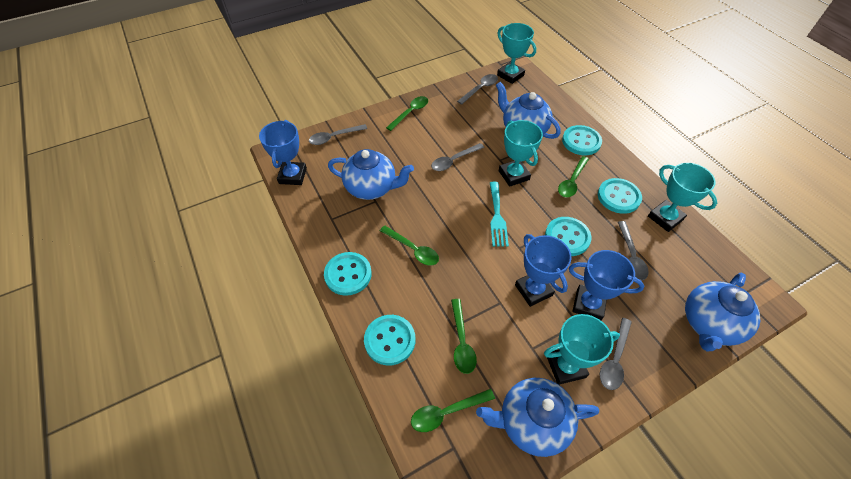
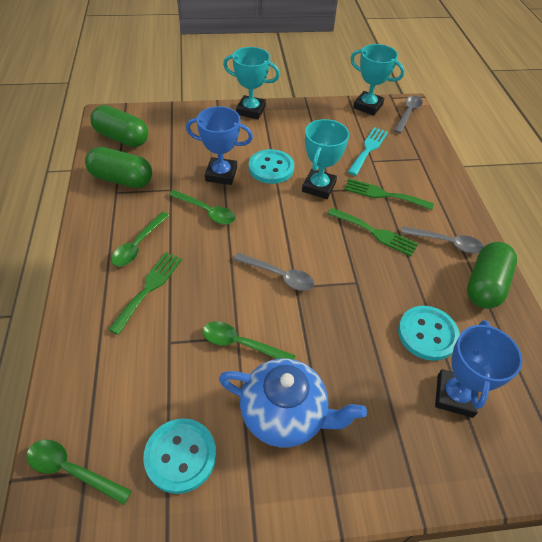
blue teapot: 4 -> 1
blue trophy: 3 -> 2
green capsule: 0 -> 3
green fork: 0 -> 3
green spoon: 5 -> 4
grey spoon: 5 -> 3
turquoise button: 5 -> 3
turquoise trophy: 4 -> 3

